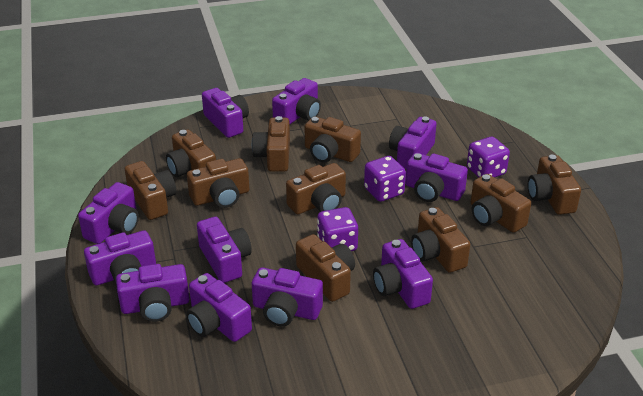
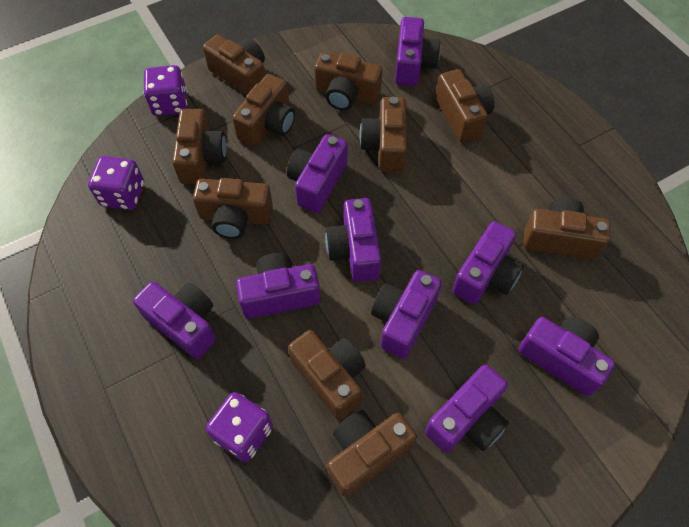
purple camera: 11 -> 9

